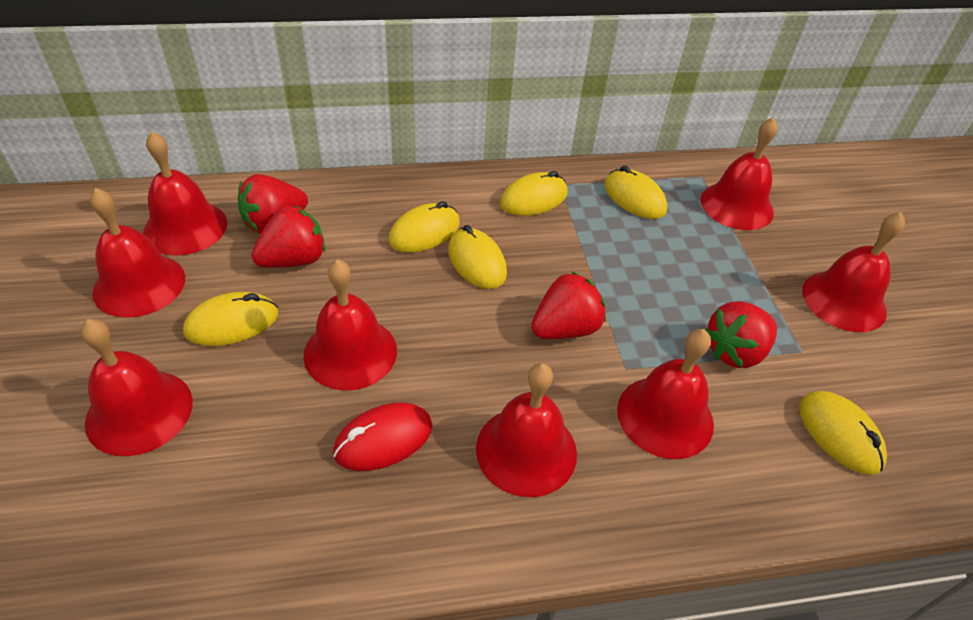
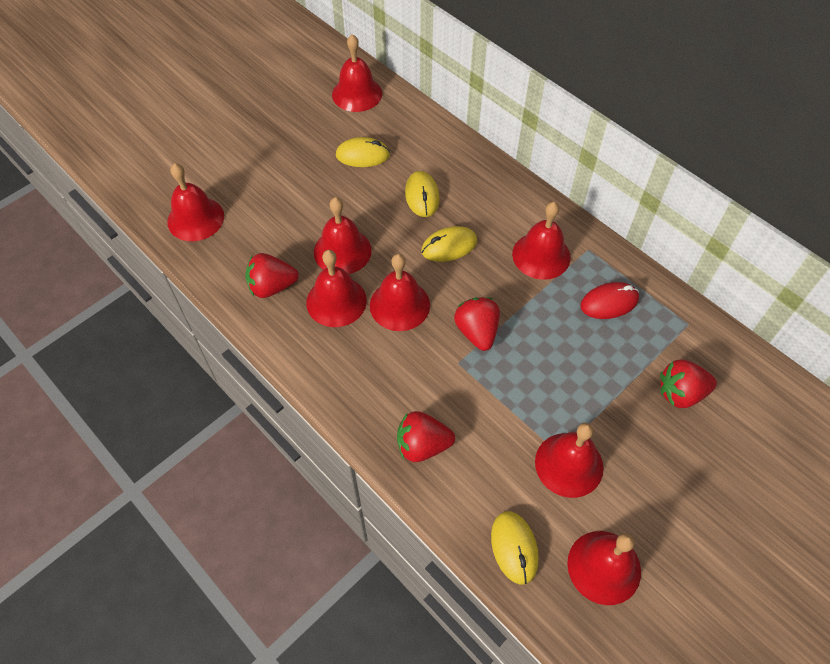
yellow mouse: 6 -> 4

